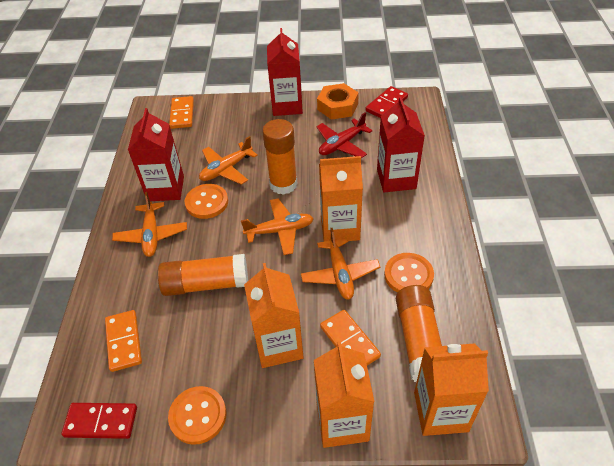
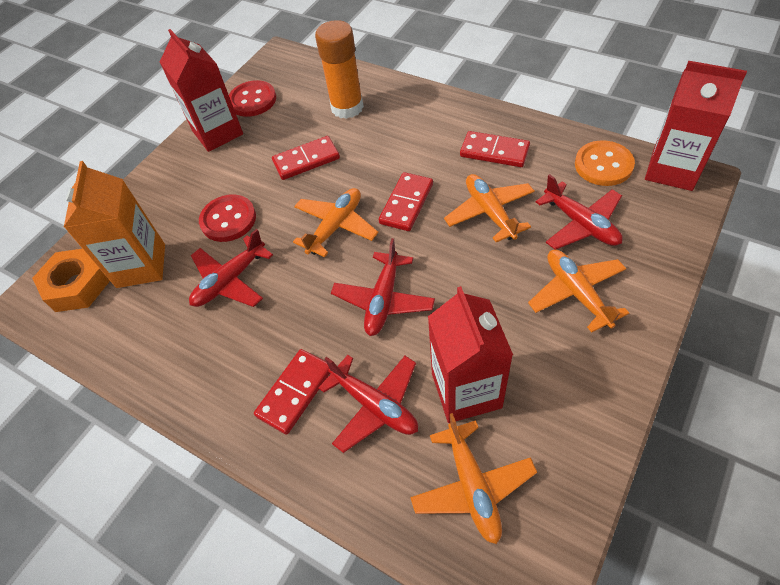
orange button: 3 -> 1
orange carton: 4 -> 1
orange domino: 3 -> 0
orange glue stick: 3 -> 1
red button: 0 -> 2
red domino: 2 -> 4
red plane: 1 -> 4

